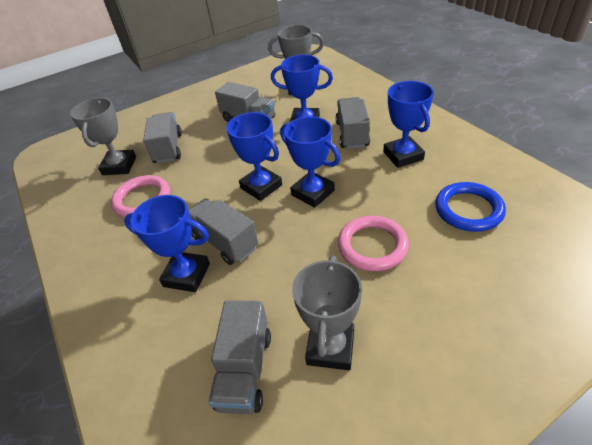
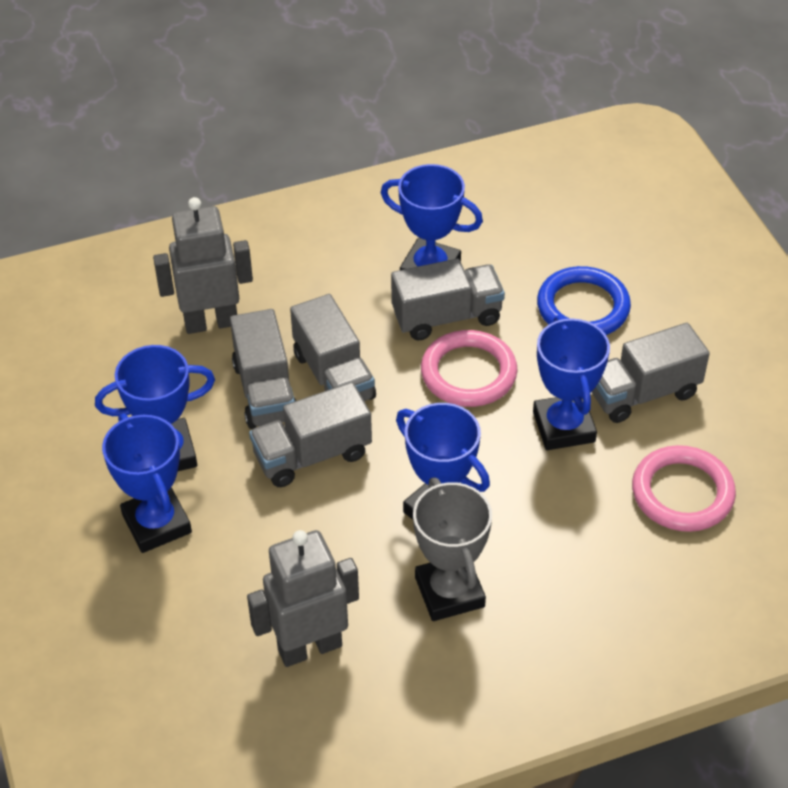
grey robot: 0 -> 2
grey trophy: 3 -> 1

